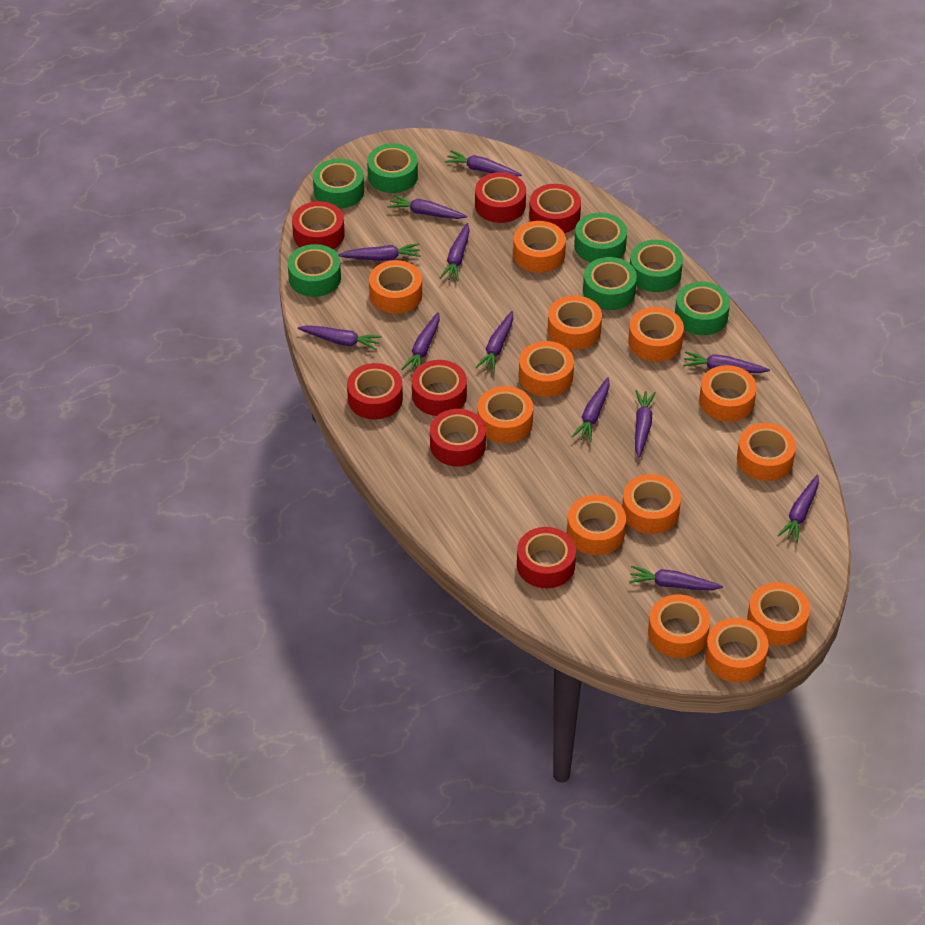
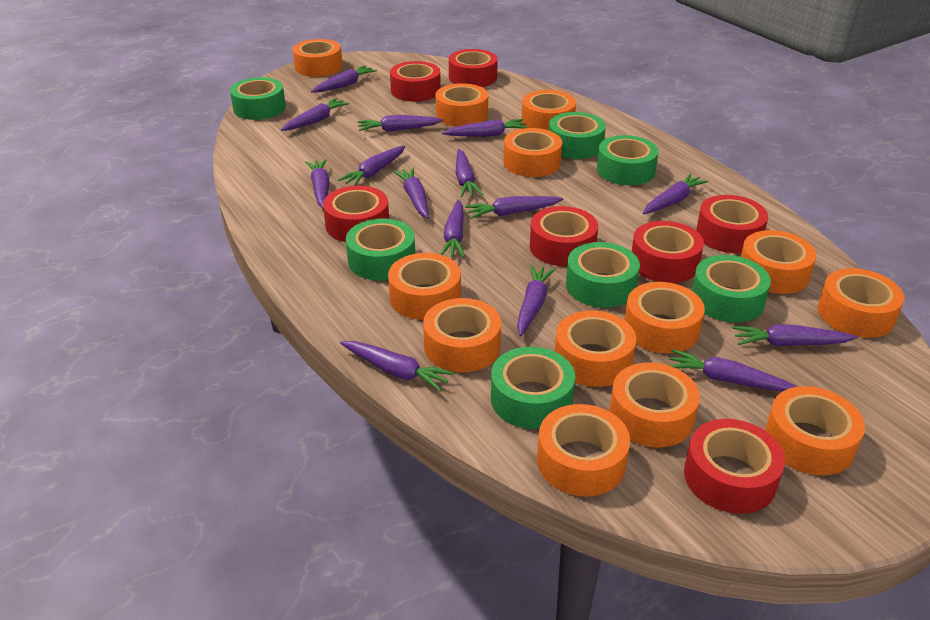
purple carrot: 12 -> 15

